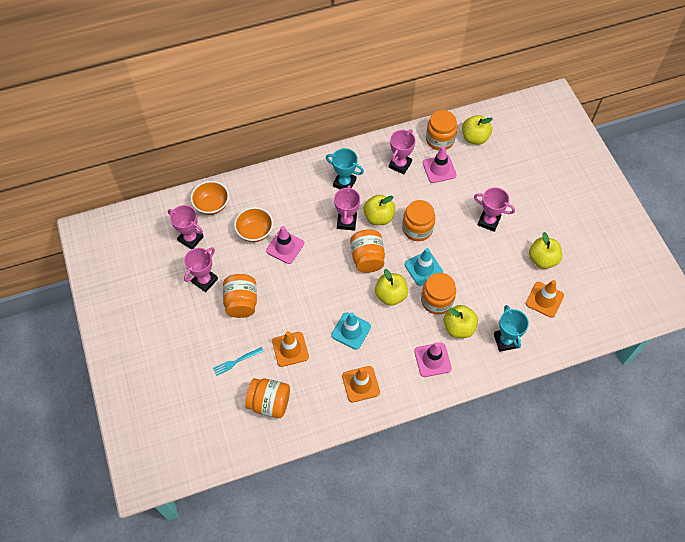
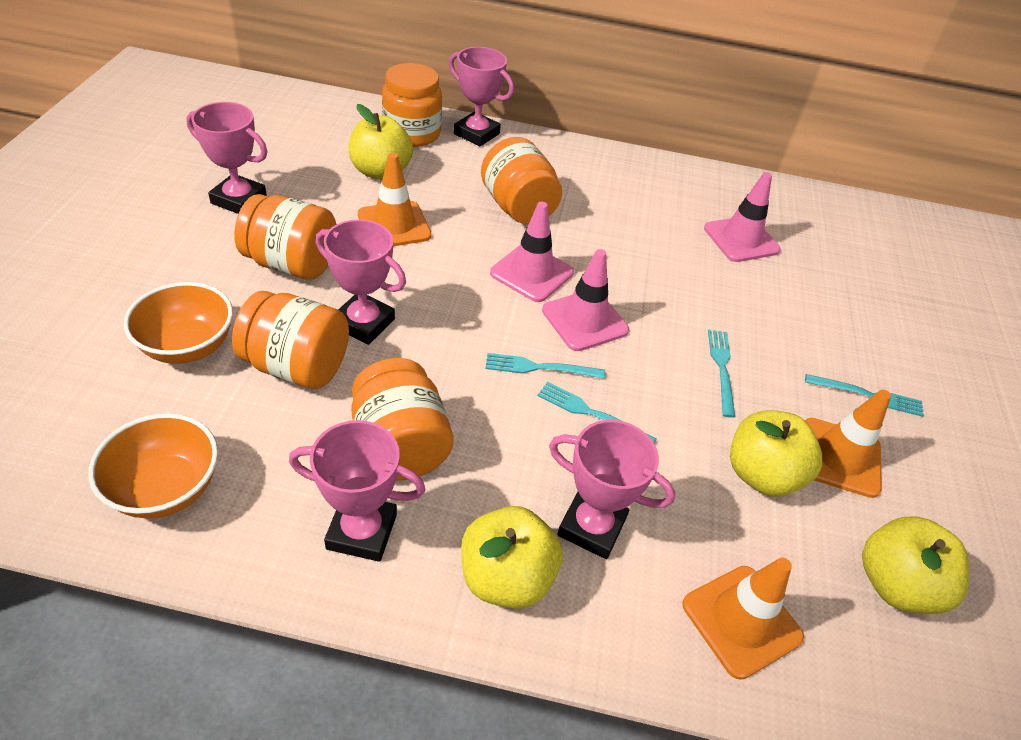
orange jar: 6 -> 5
turquoise fork: 1 -> 4
turquoise traffic cone: 2 -> 0
turquoise trophy: 2 -> 0
yellow apple: 5 -> 4

